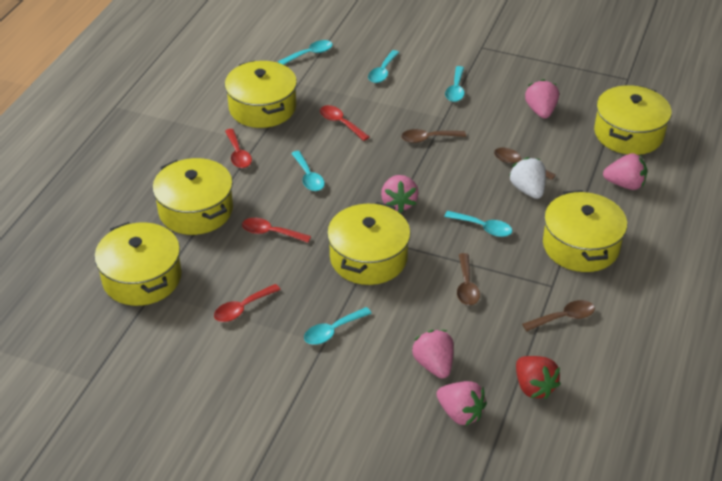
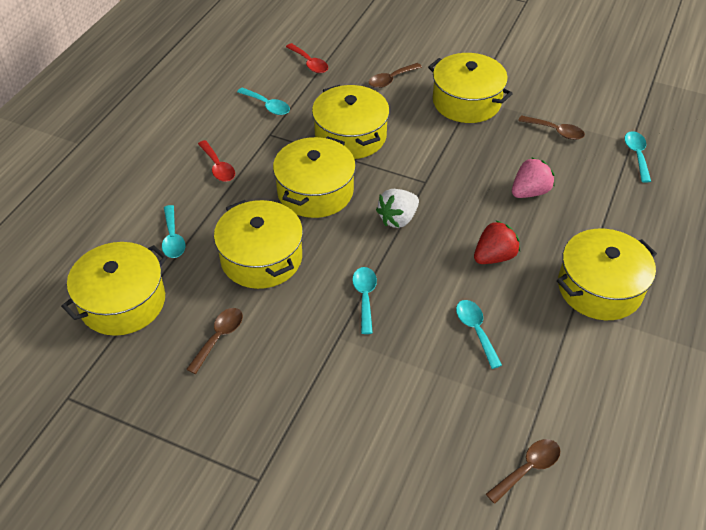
pink strawberry: 5 -> 1
red spoon: 4 -> 2
turquoise spoon: 6 -> 5

